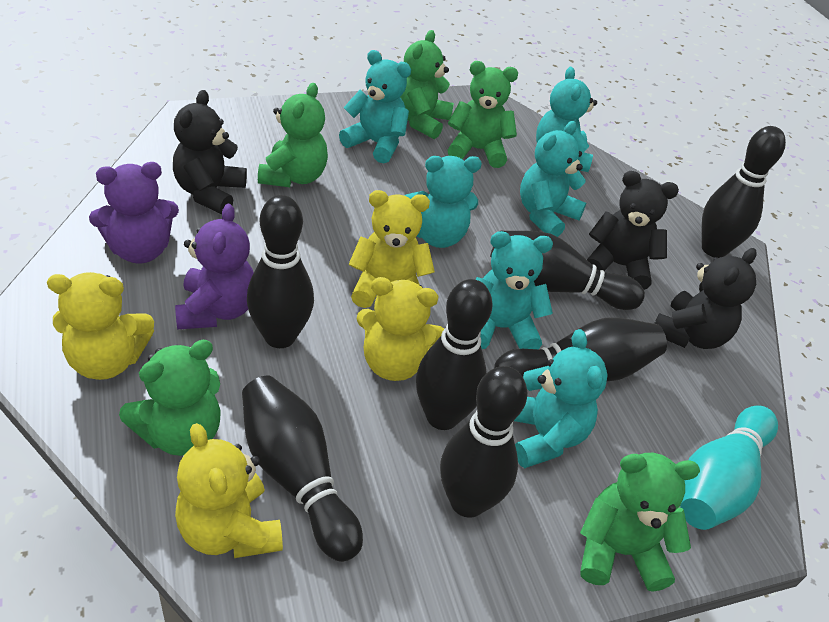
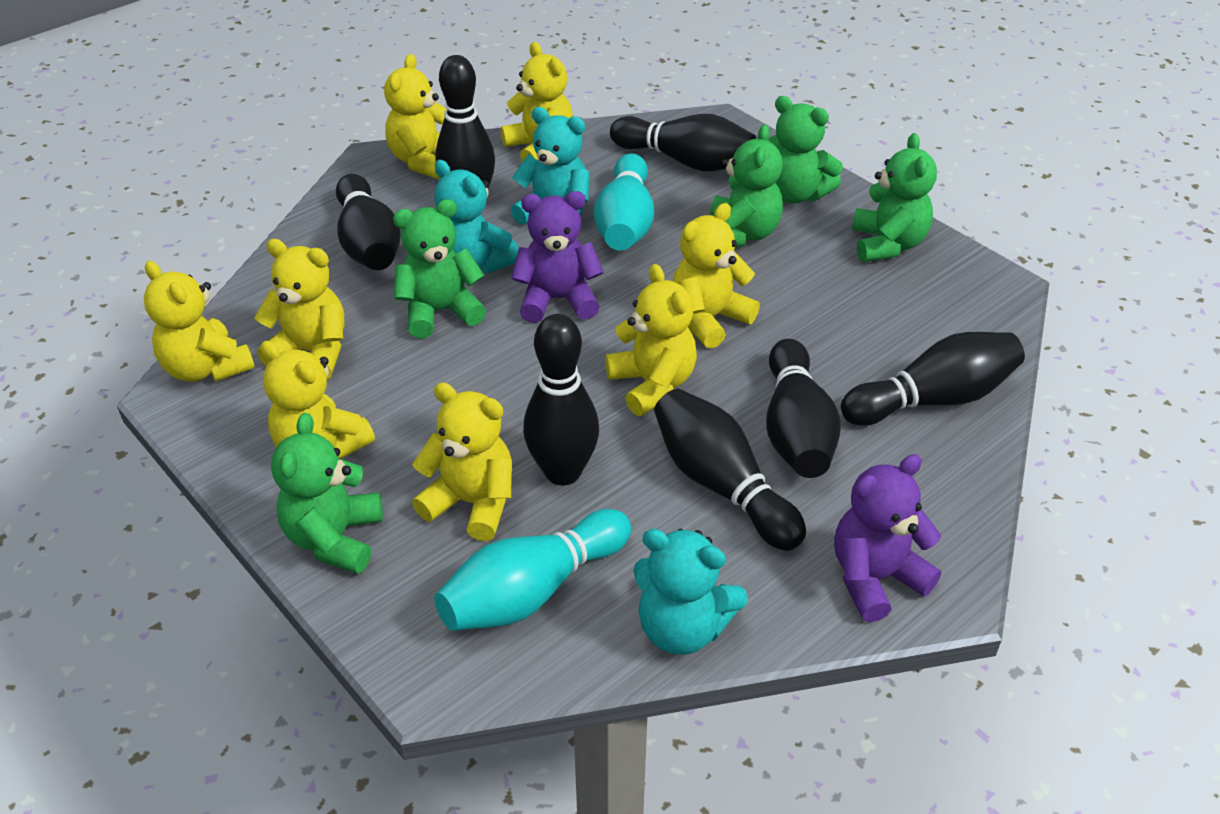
black teddy bear: 3 -> 0
turquoise bowling pin: 1 -> 2
turquoise teddy bear: 6 -> 3
yellow teddy bear: 4 -> 8

